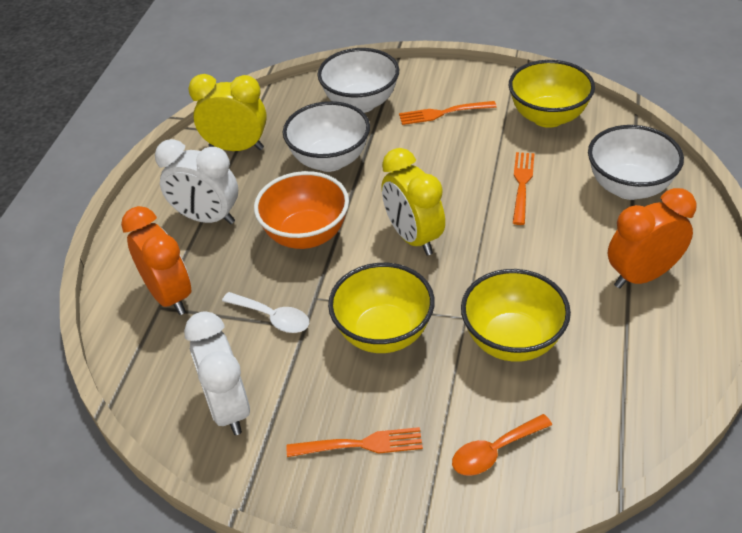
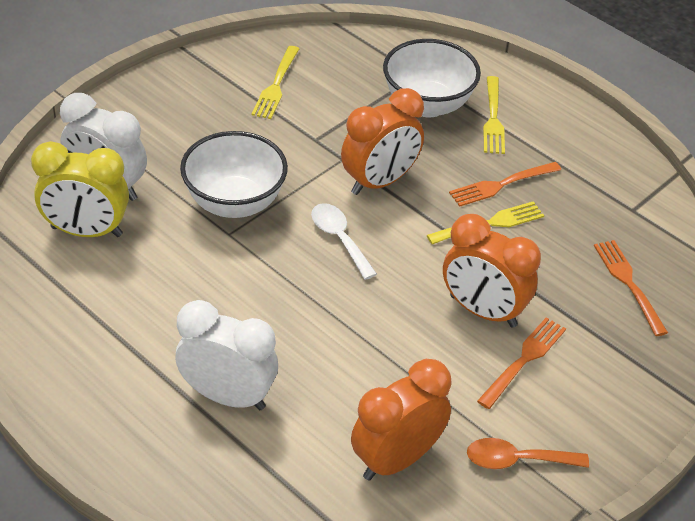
orange bowl: 1 -> 0
orange clock: 2 -> 3
white bowl: 3 -> 2
yellow bowl: 3 -> 0
yellow clock: 2 -> 1
yellow fork: 0 -> 3

